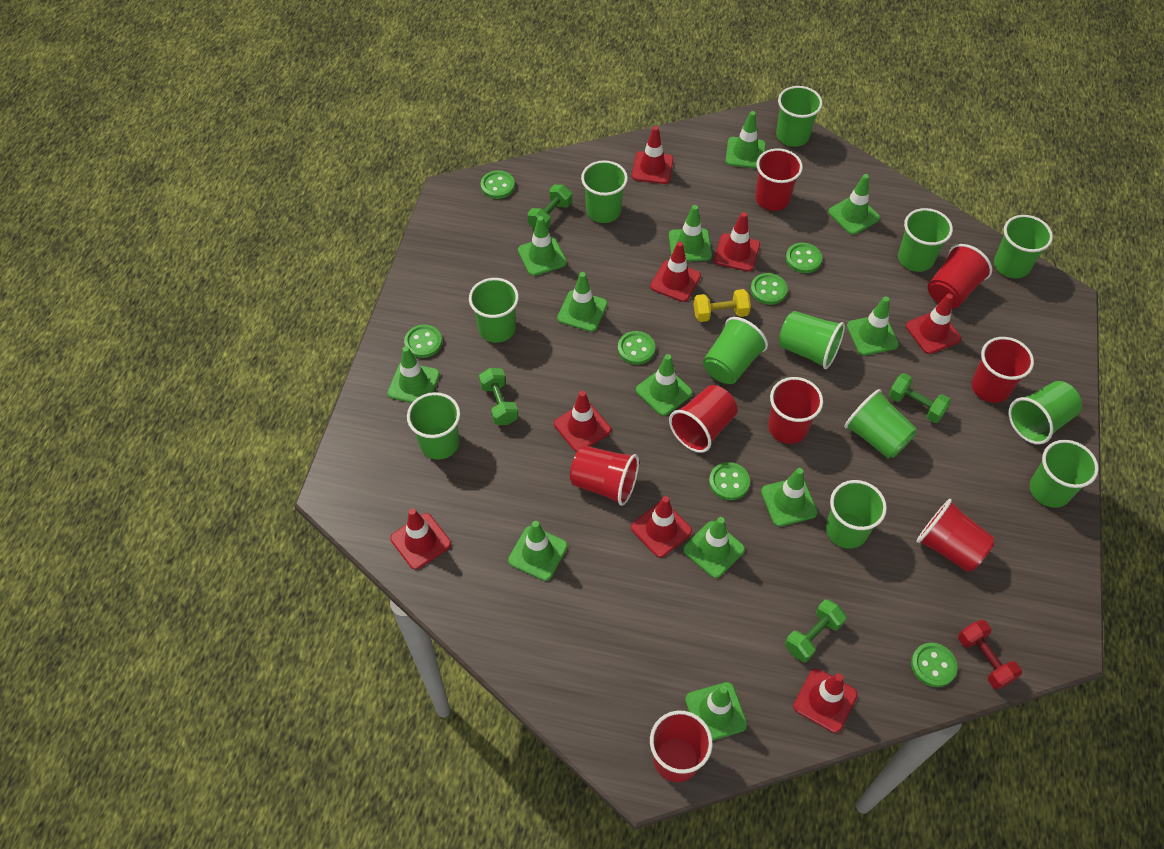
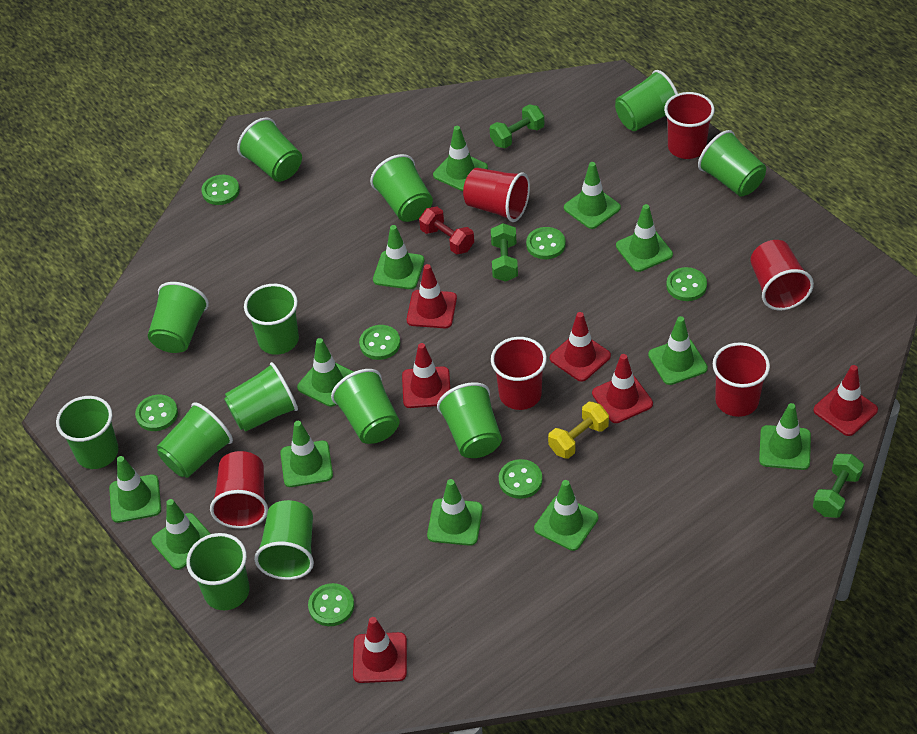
green cup: 12 -> 13
green dumbbell: 4 -> 3
red cup: 8 -> 6
red traffic cone: 8 -> 6

